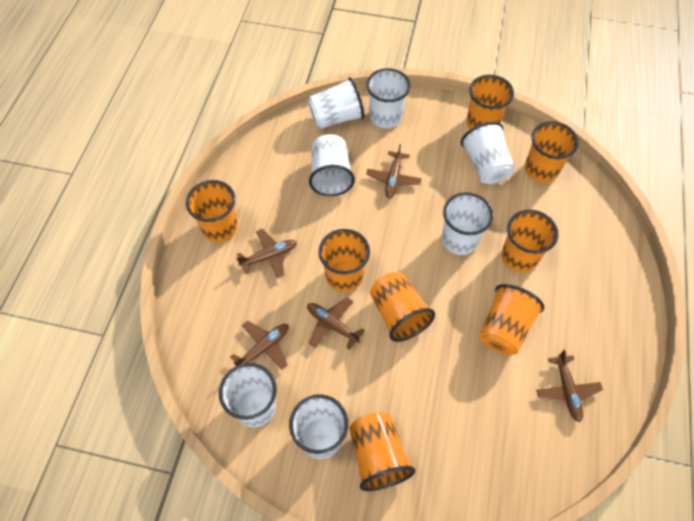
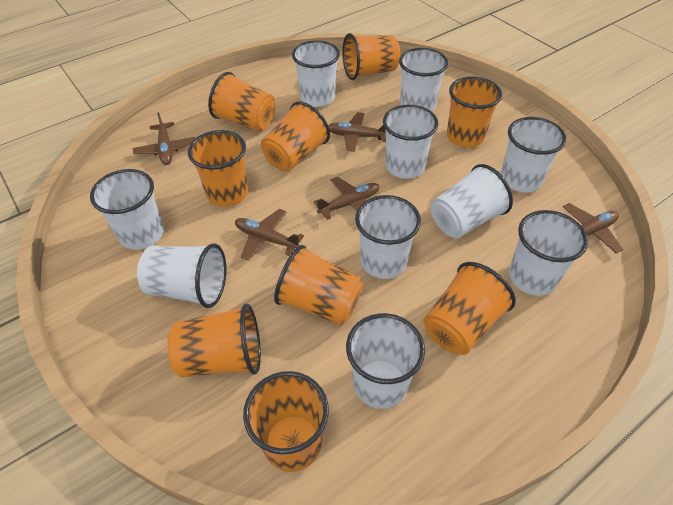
orange cup: 8 -> 9
white cup: 7 -> 10

